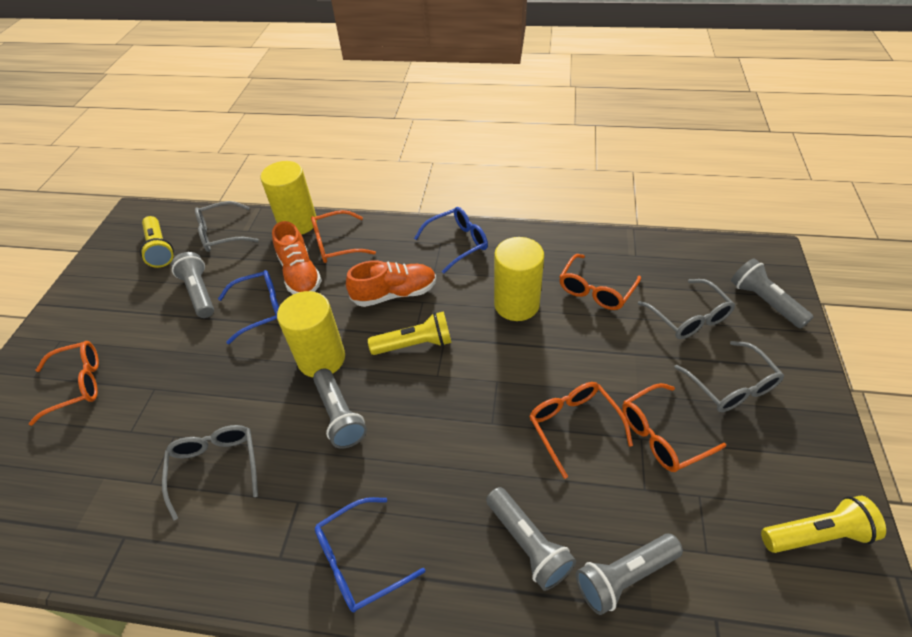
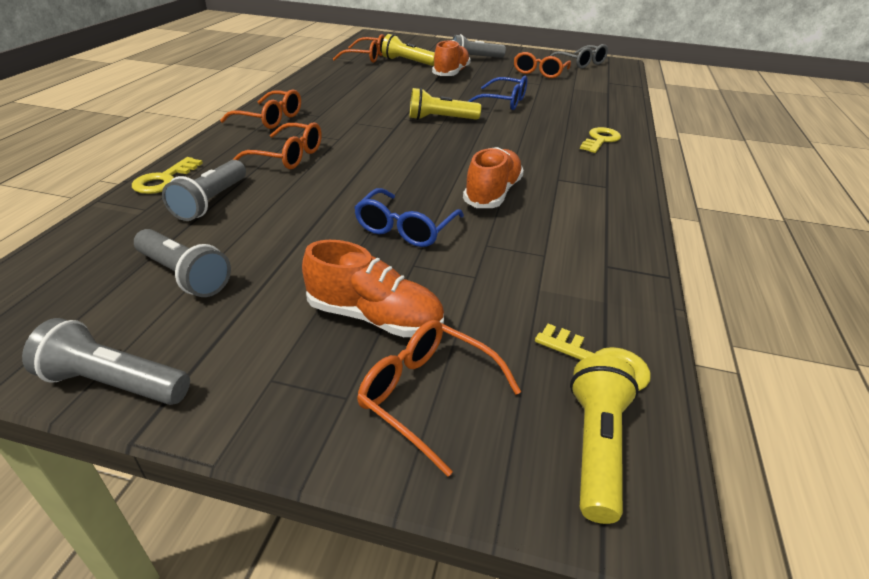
blue glasses: 3 -> 2
grey flashlight: 5 -> 4
grey glasses: 4 -> 1
orange shoe: 2 -> 3
yellow cylinder: 3 -> 0
yellow key: 0 -> 3

